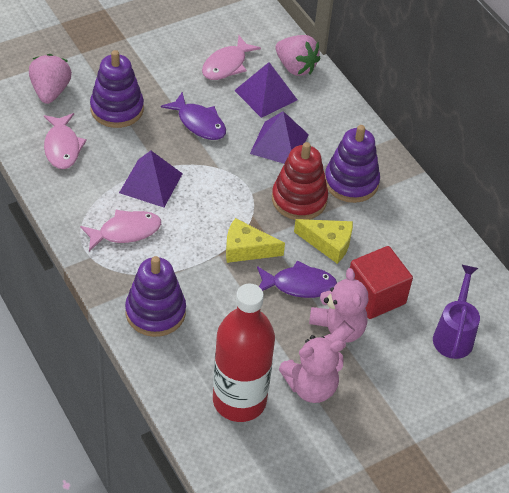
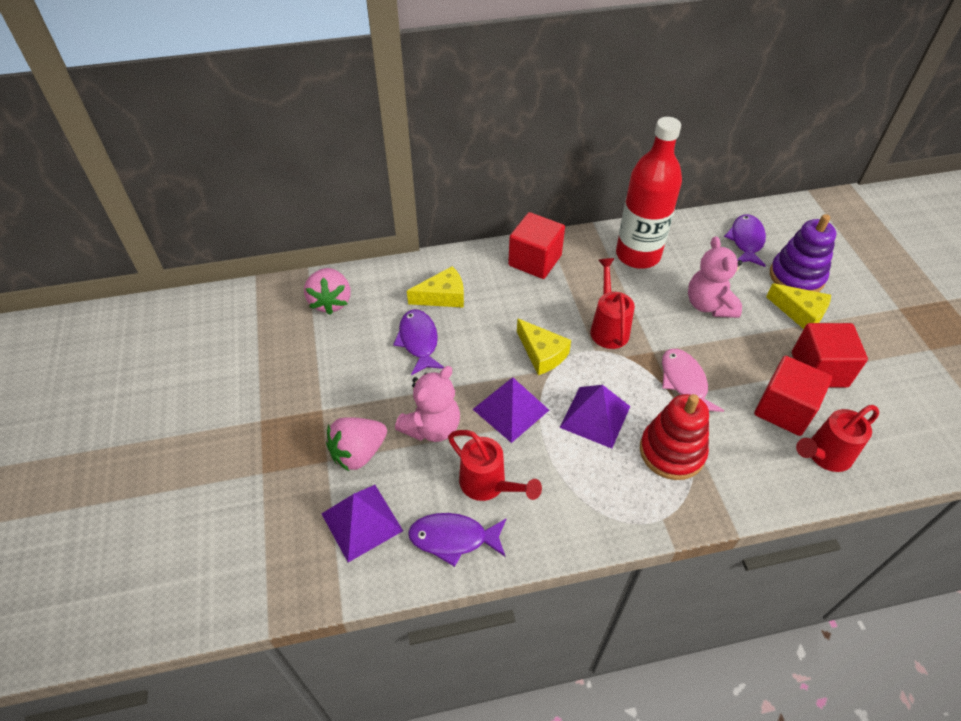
pink fish: 3 -> 1
purple fish: 2 -> 3
purple stacking toy: 3 -> 1
purple watering can: 1 -> 0
red cube: 1 -> 3
red watering can: 0 -> 3
yellow cheese: 2 -> 3

